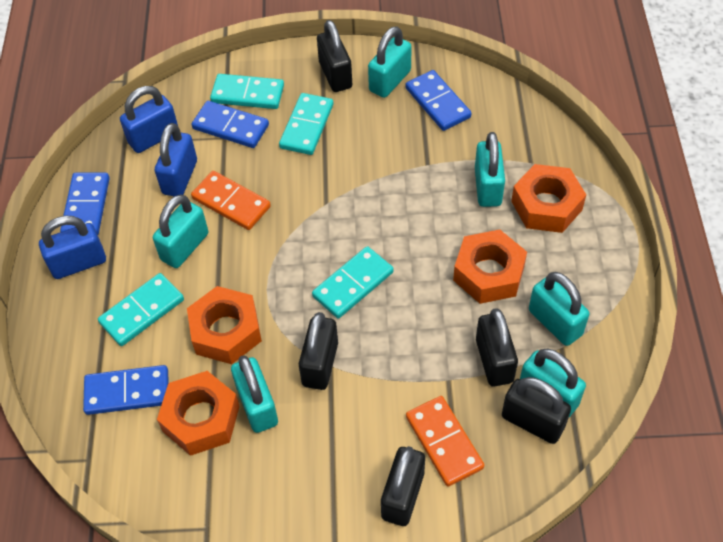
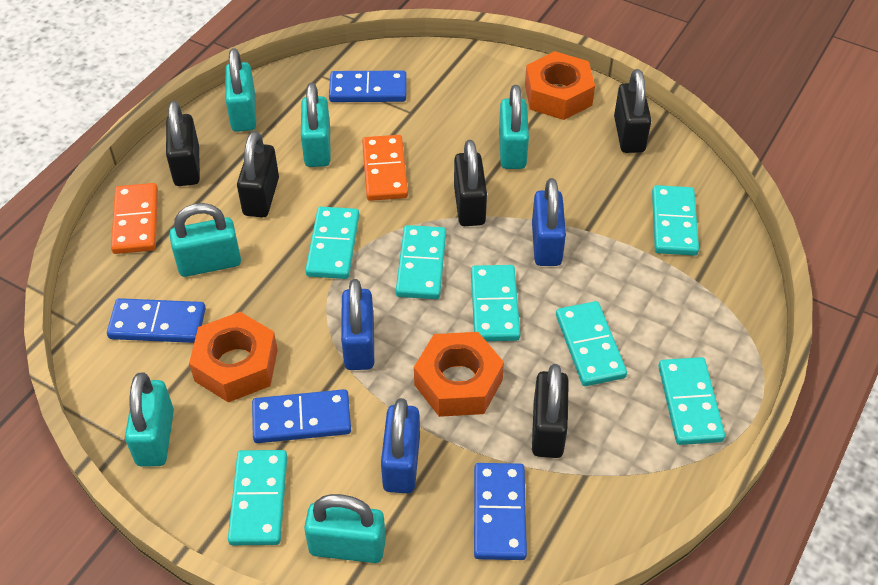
orange nut: 4 -> 3
turquoise domino: 4 -> 7

